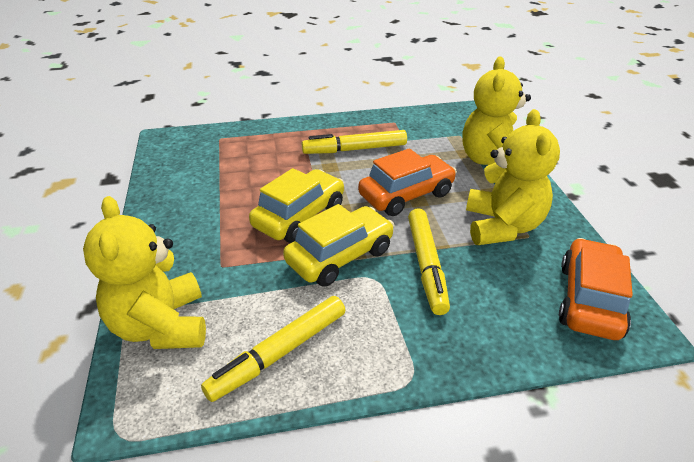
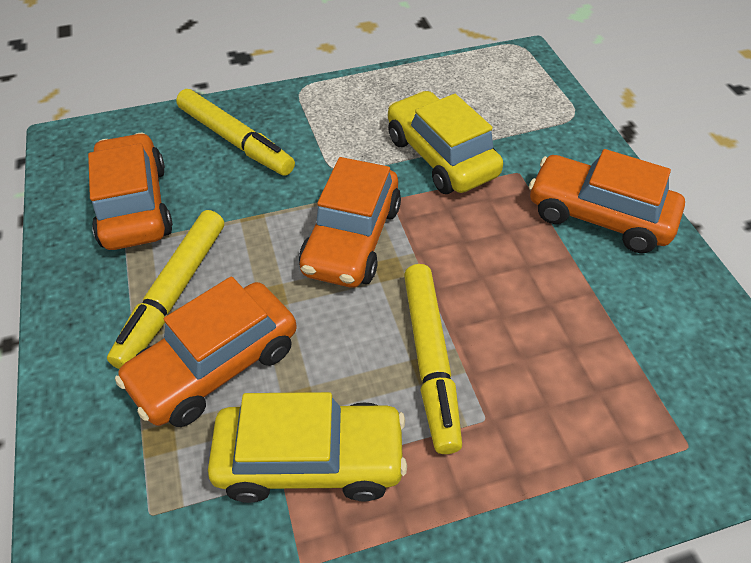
orange car: 2 -> 4
yellow teddy bear: 3 -> 0

